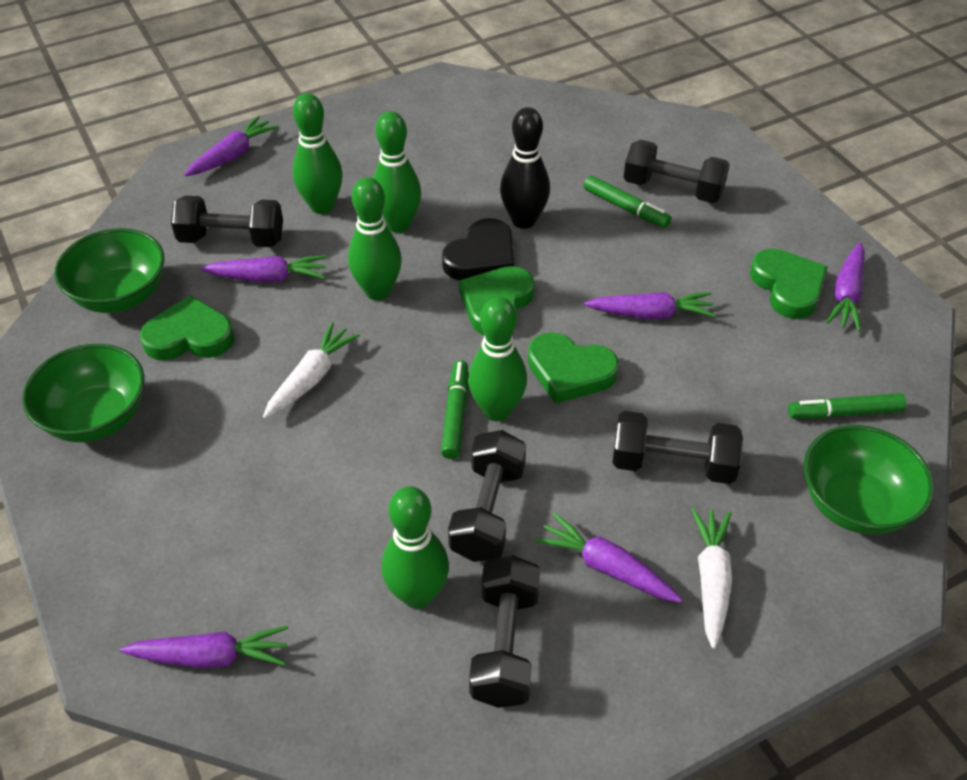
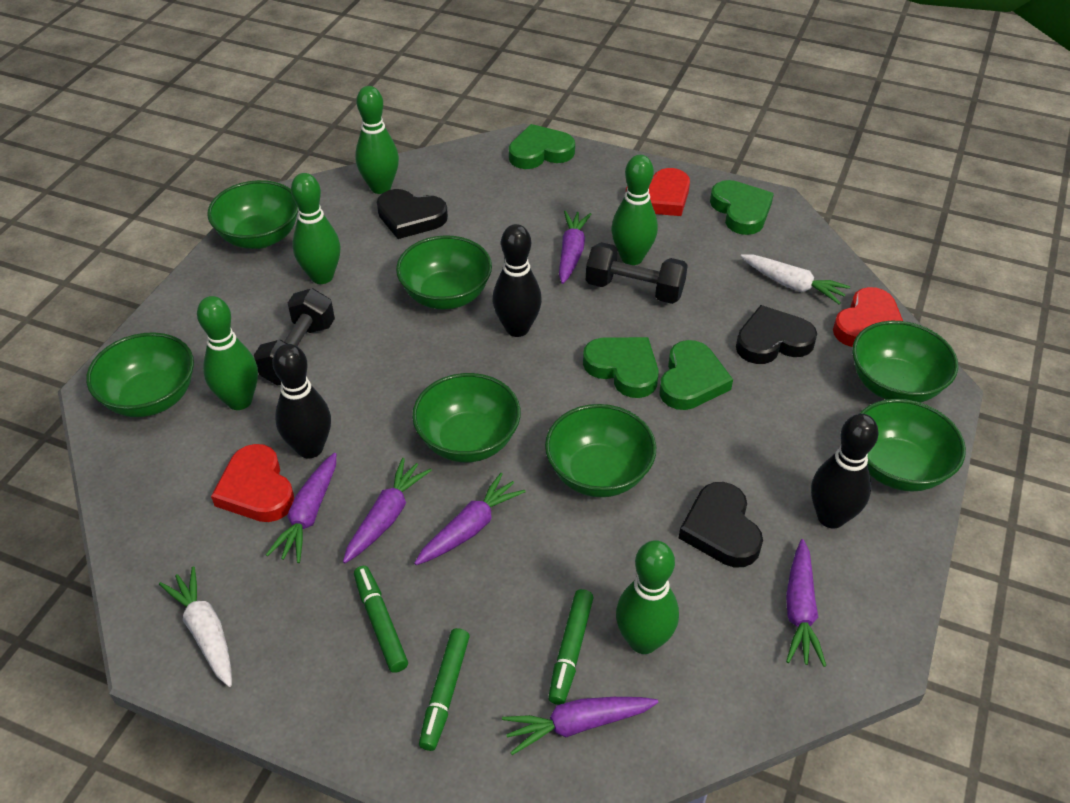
black bowling pin: 1 -> 3
black dumbbell: 5 -> 2
black heart: 1 -> 3
green bowl: 3 -> 7
red heart: 0 -> 3

